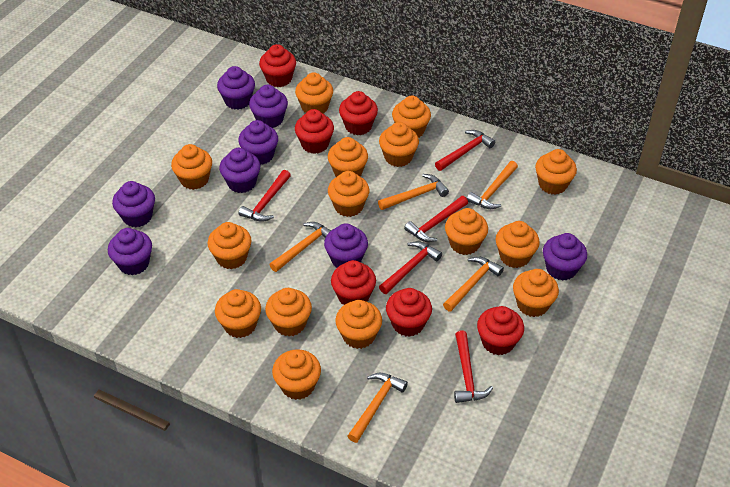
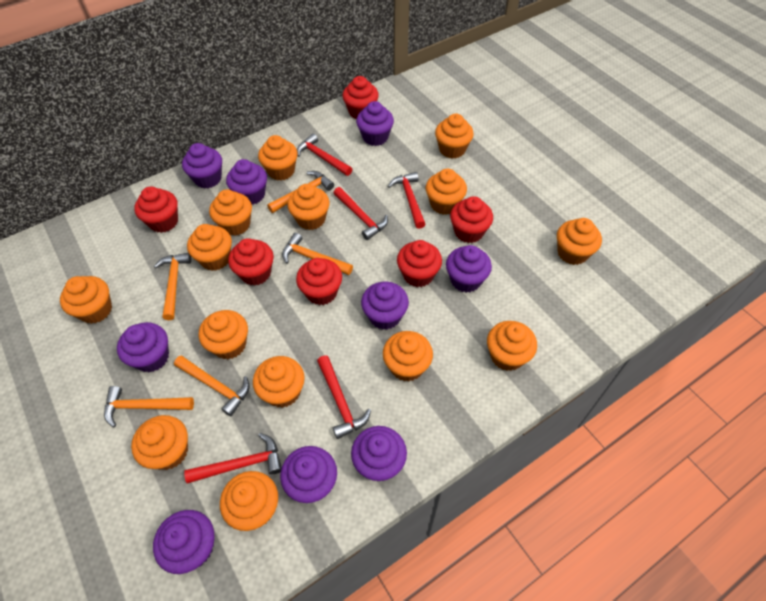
orange cupcake: 15 -> 14
purple cupcake: 8 -> 9

